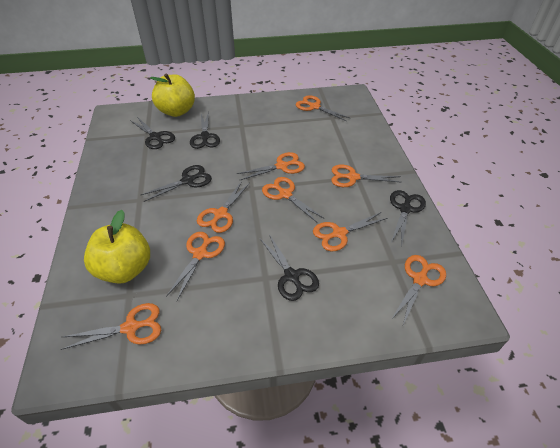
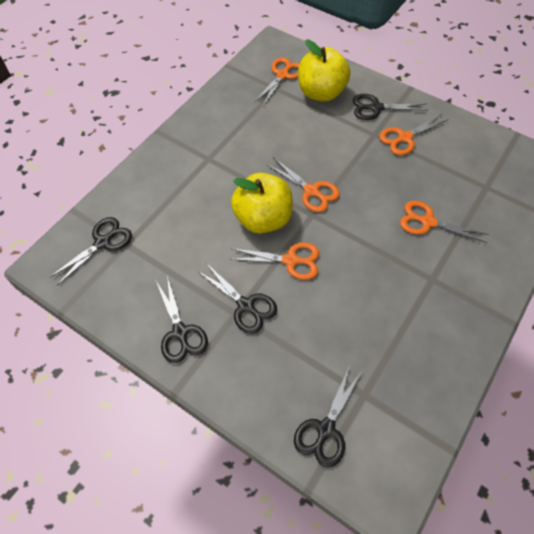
orange scissors: 9 -> 5

